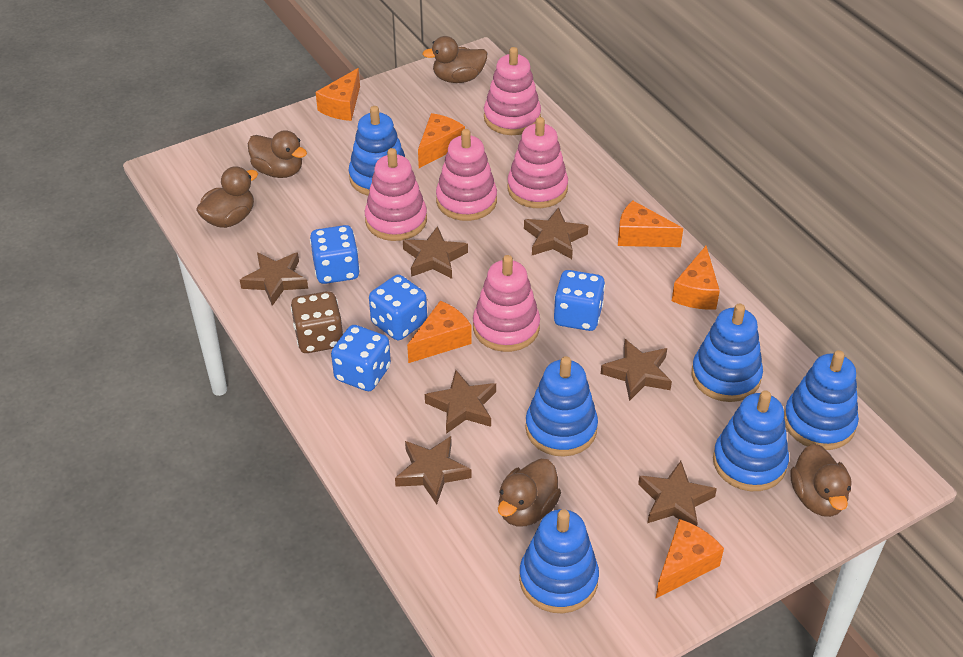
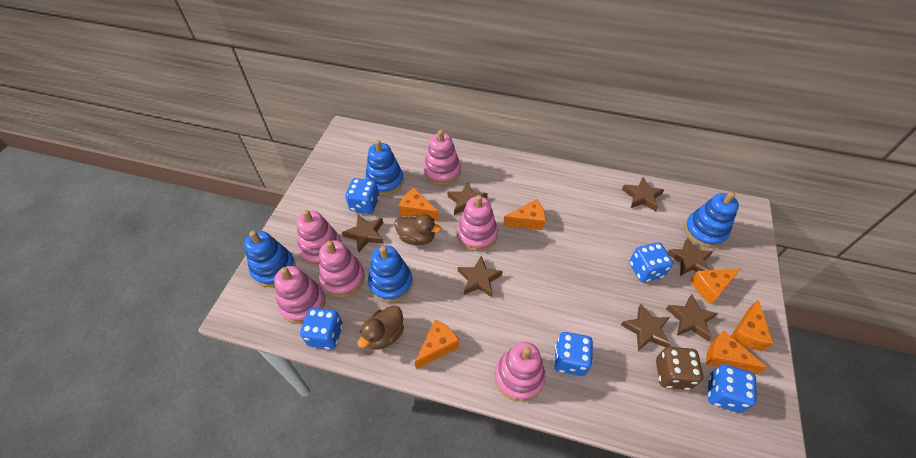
blue dice: 4 -> 5
blue stacking toy: 6 -> 4
brown duck: 5 -> 2
pink stacking toy: 5 -> 6

